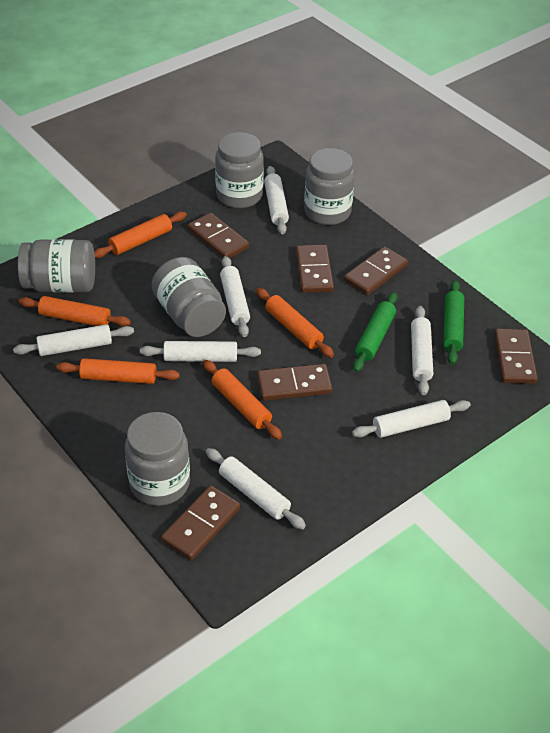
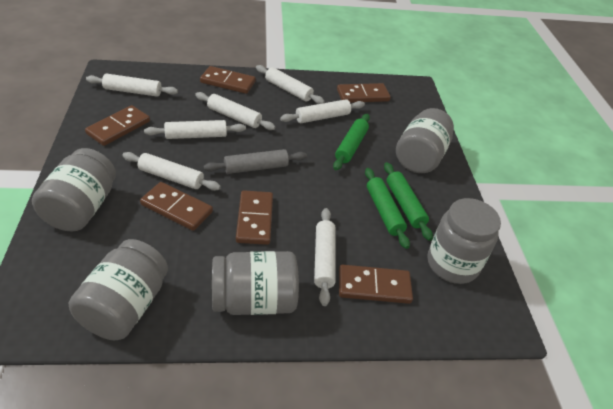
green rolling pin: 2 -> 3
grey rolling pin: 0 -> 1
orange rolling pin: 5 -> 0

